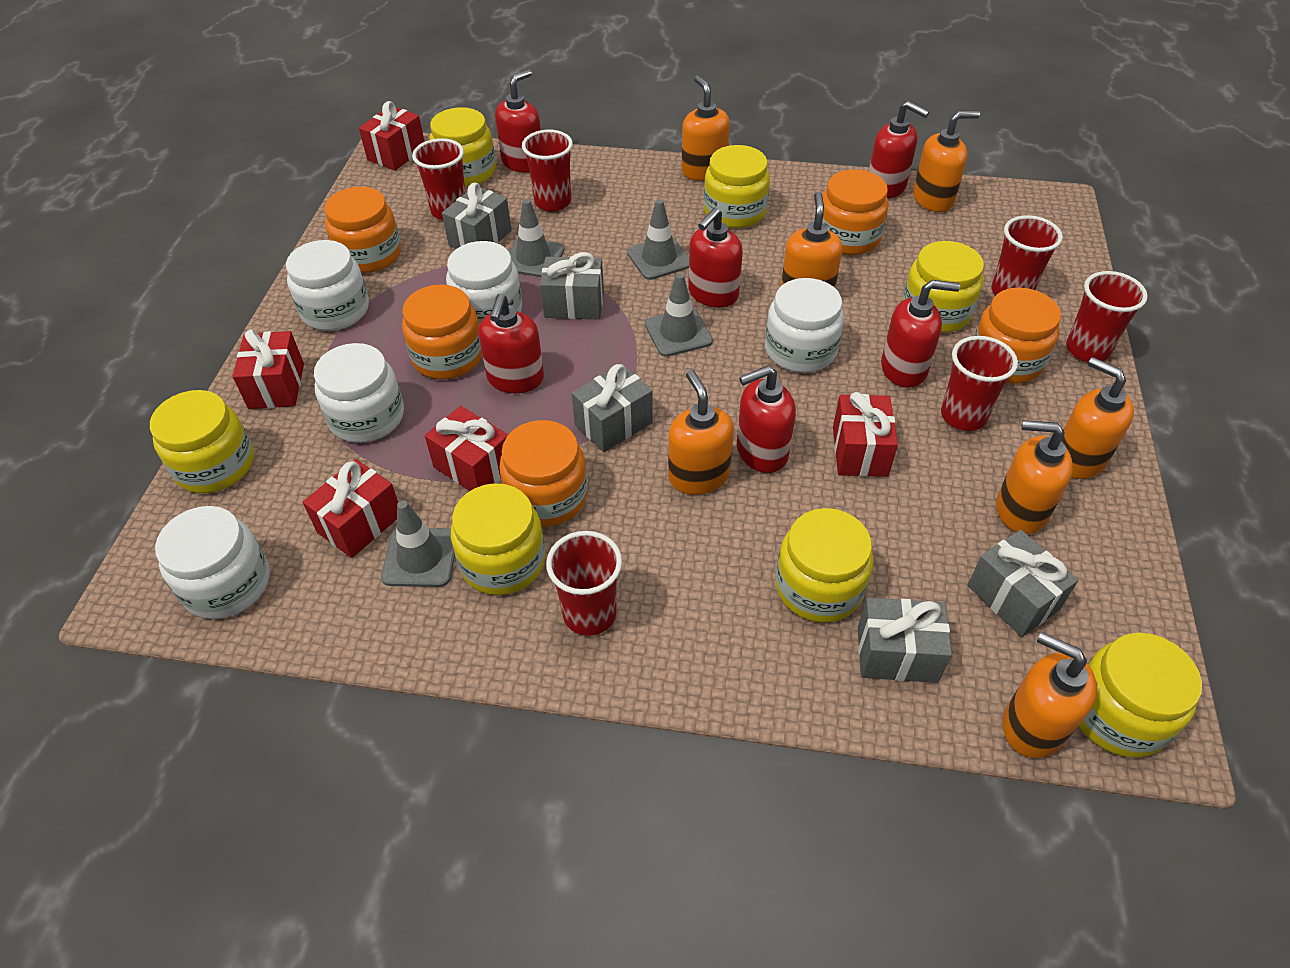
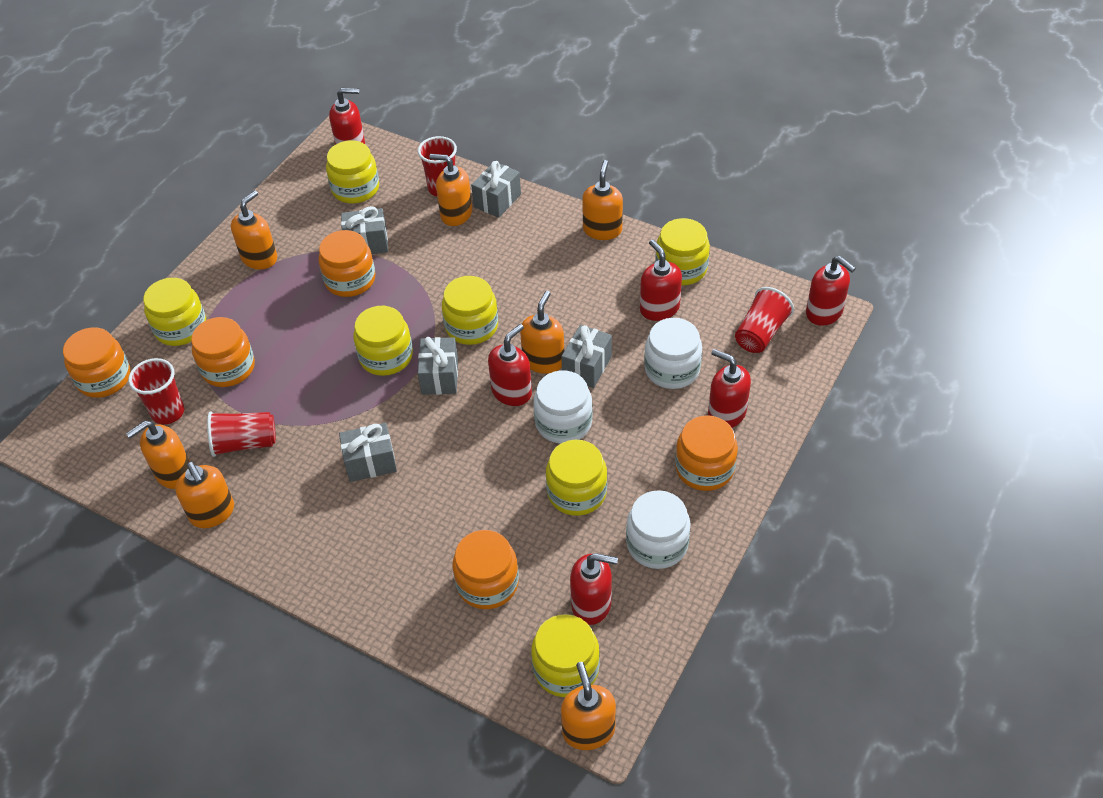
grey traffic cone: 4 -> 0
red cup: 6 -> 4
red gift: 5 -> 0
white jar: 5 -> 3

